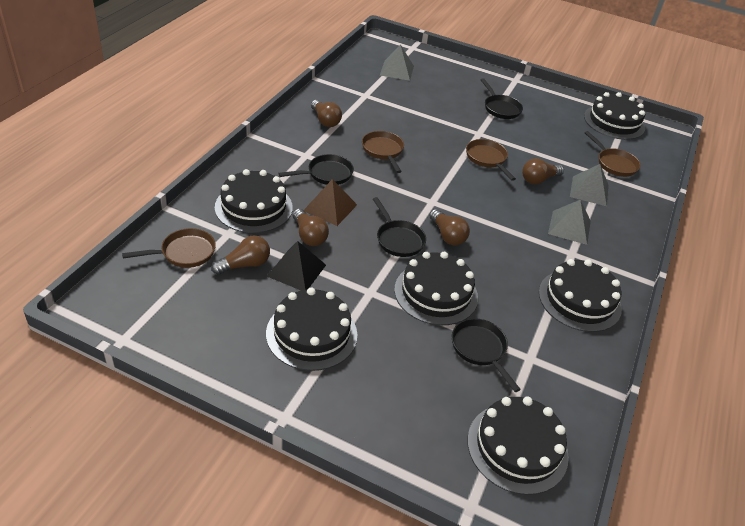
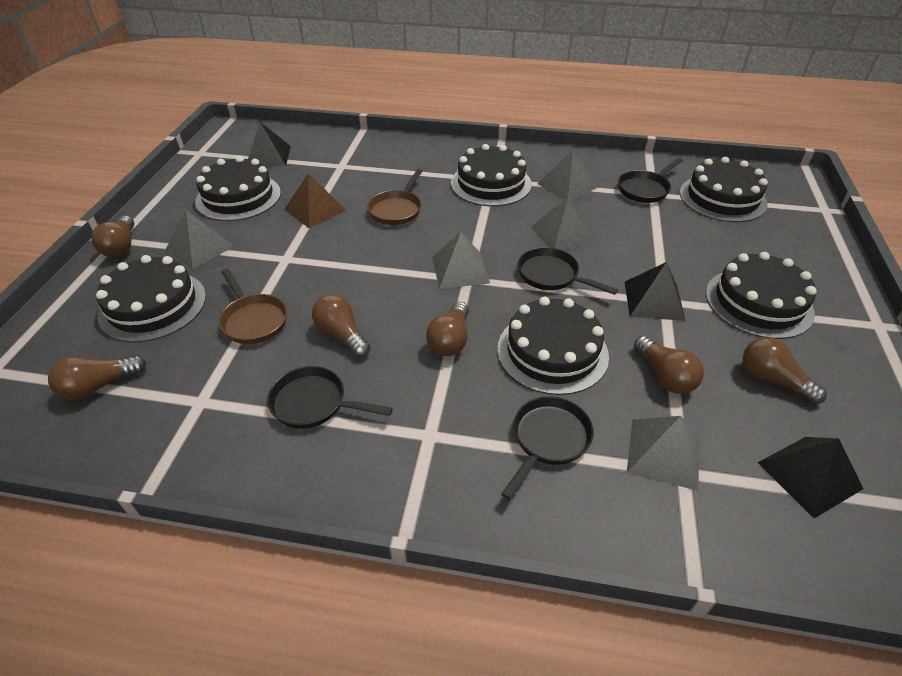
black pyramid: 1 -> 3
brown light bulb: 5 -> 6
brown pan: 4 -> 2
grey pyramid: 3 -> 5

